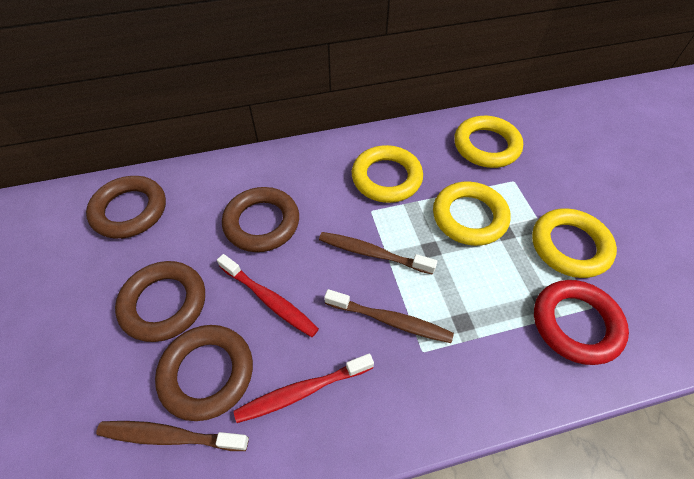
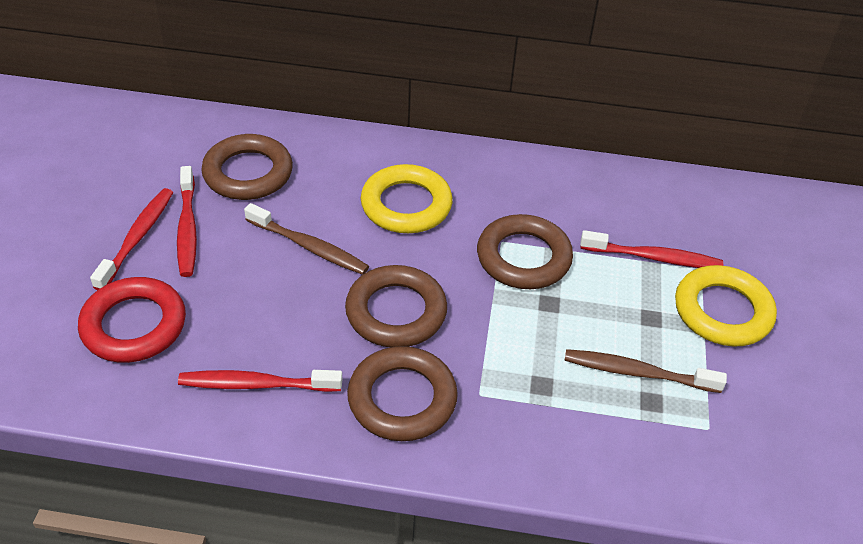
brown toothbrush: 3 -> 2
red toothbrush: 2 -> 4
yellow ring: 4 -> 2

